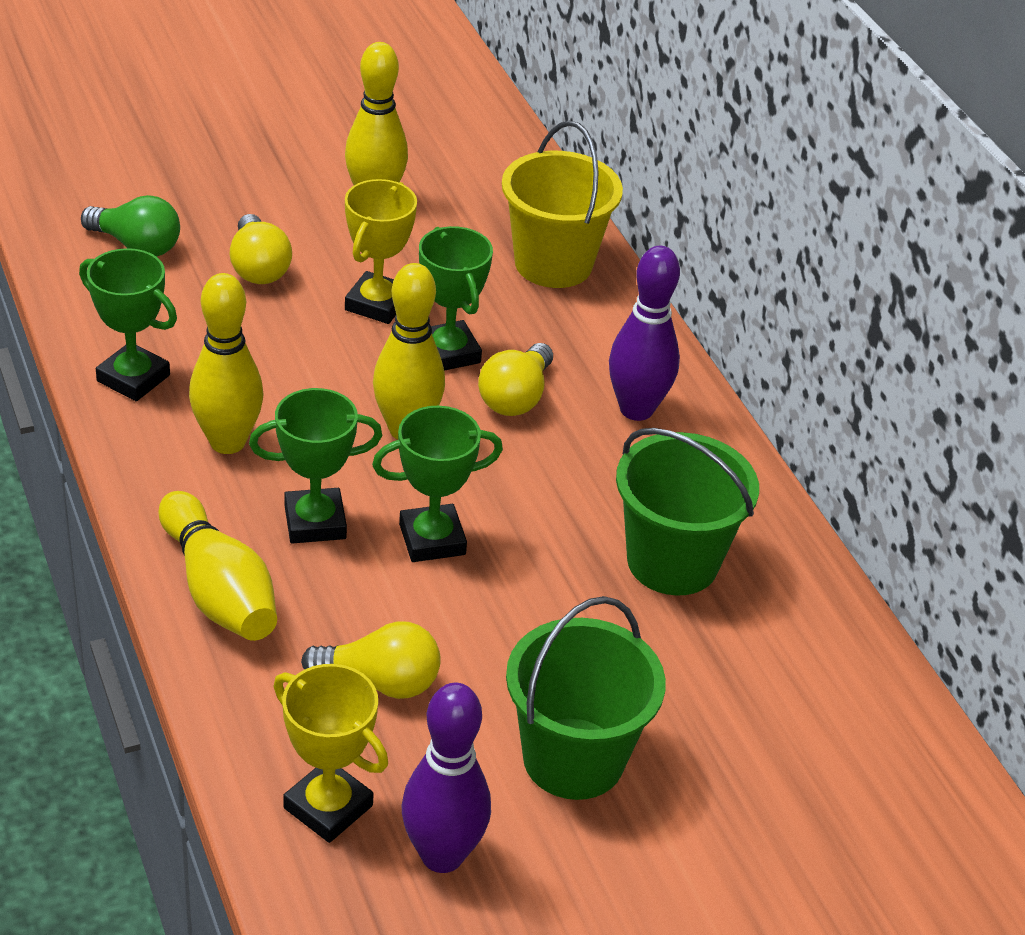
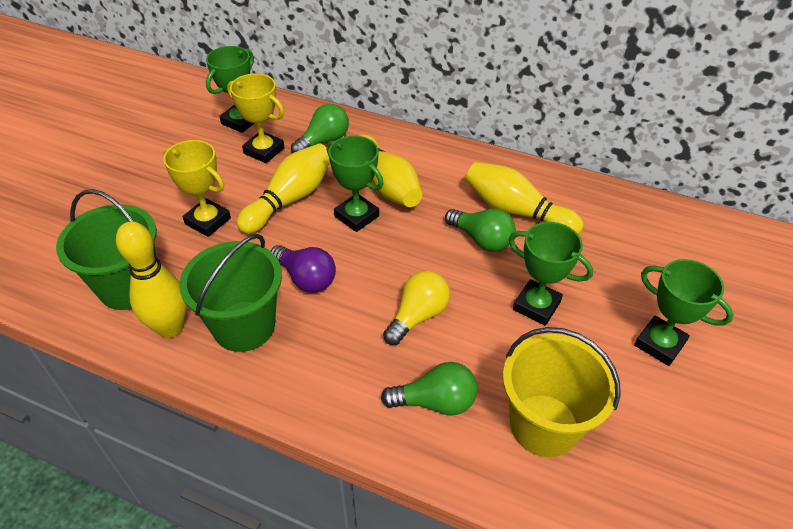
green light bulb: 1 -> 3
purple bowling pin: 2 -> 0
purple light bulb: 0 -> 1
yellow light bulb: 3 -> 1

